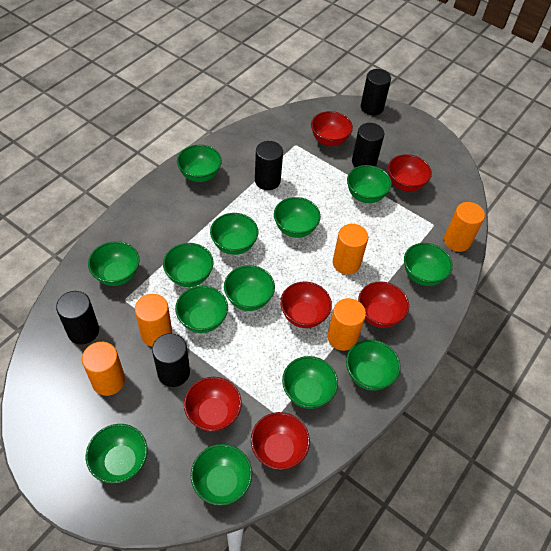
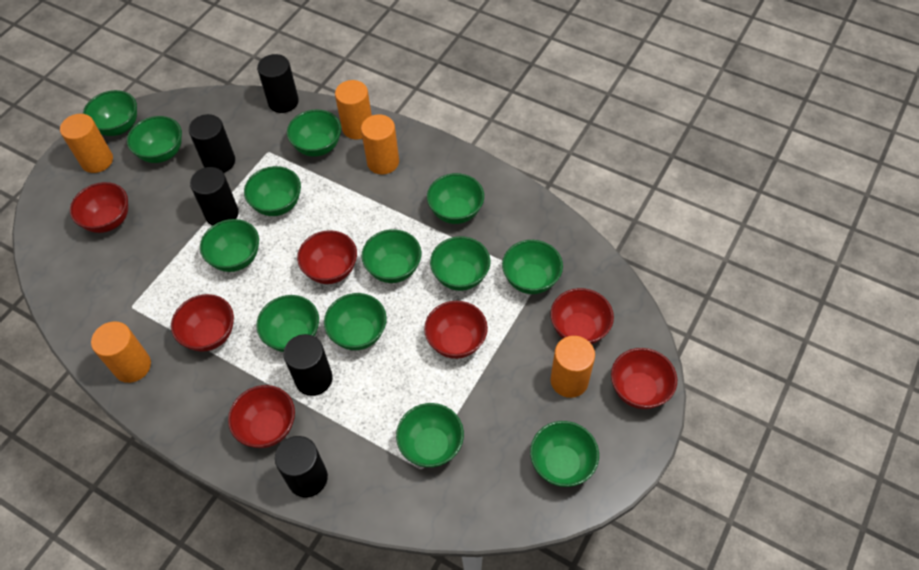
red bowl: 6 -> 7

